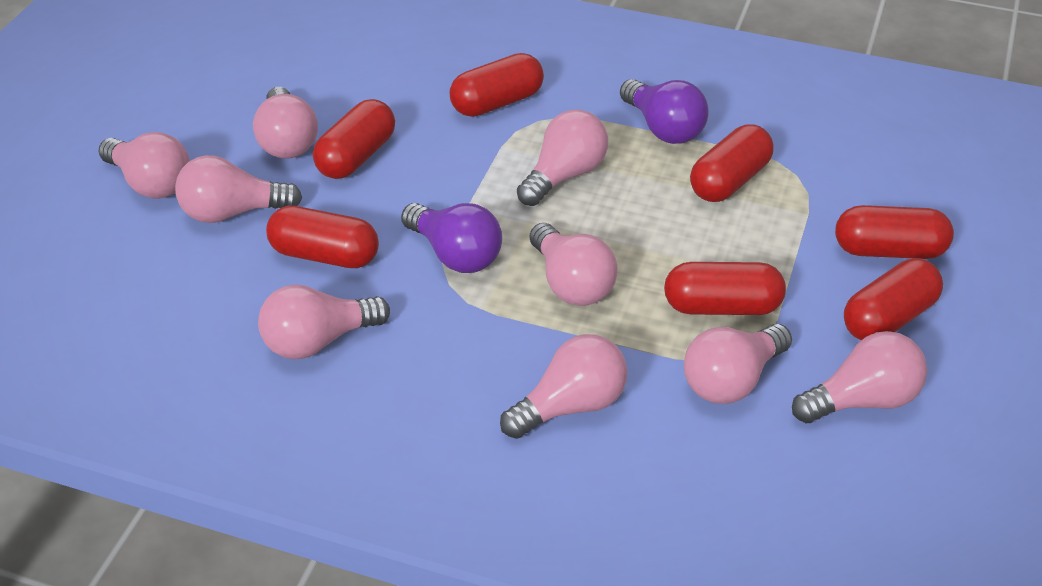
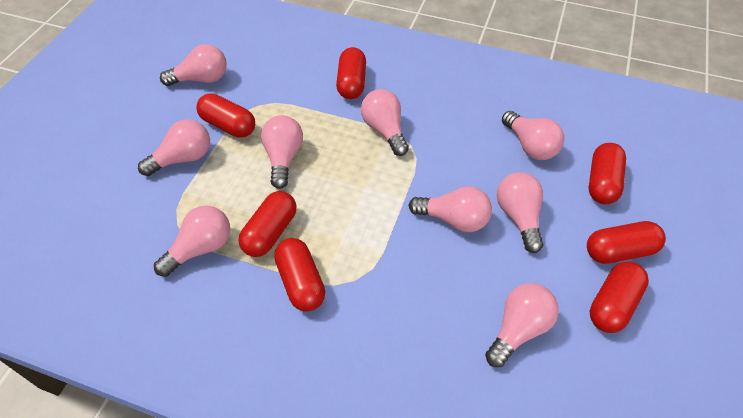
purple light bulb: 2 -> 0

